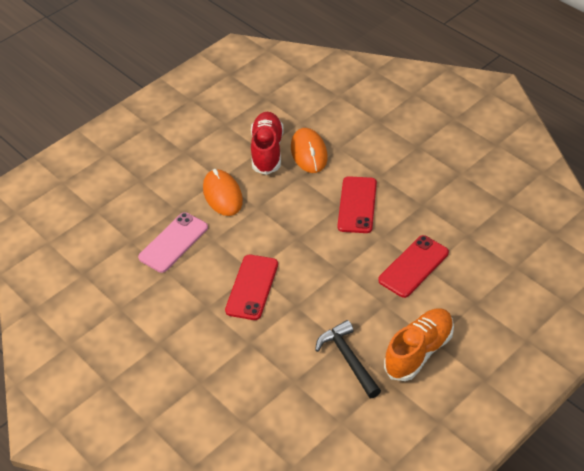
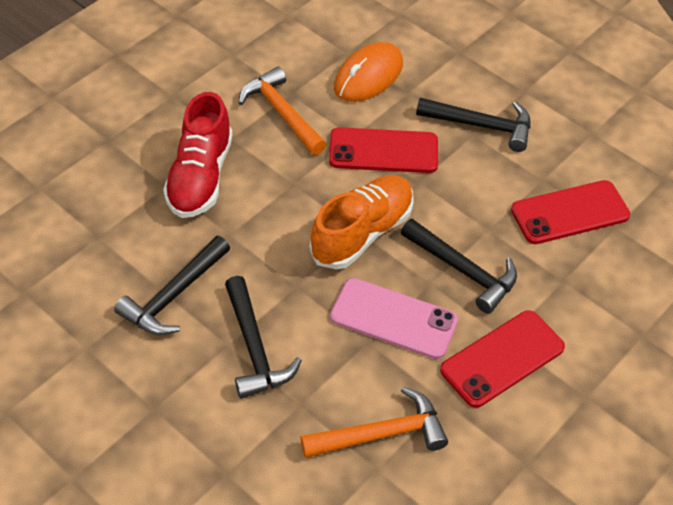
black hammer: 1 -> 4
orange hammer: 0 -> 2
orange mouse: 2 -> 1

